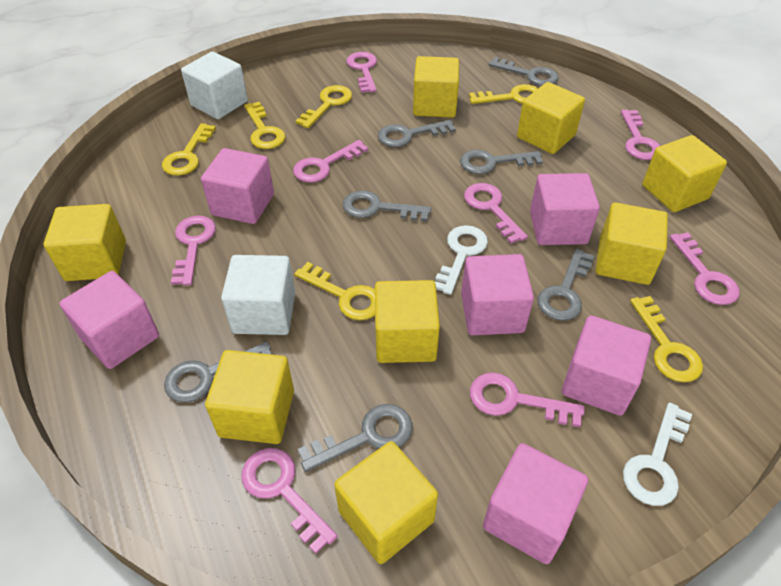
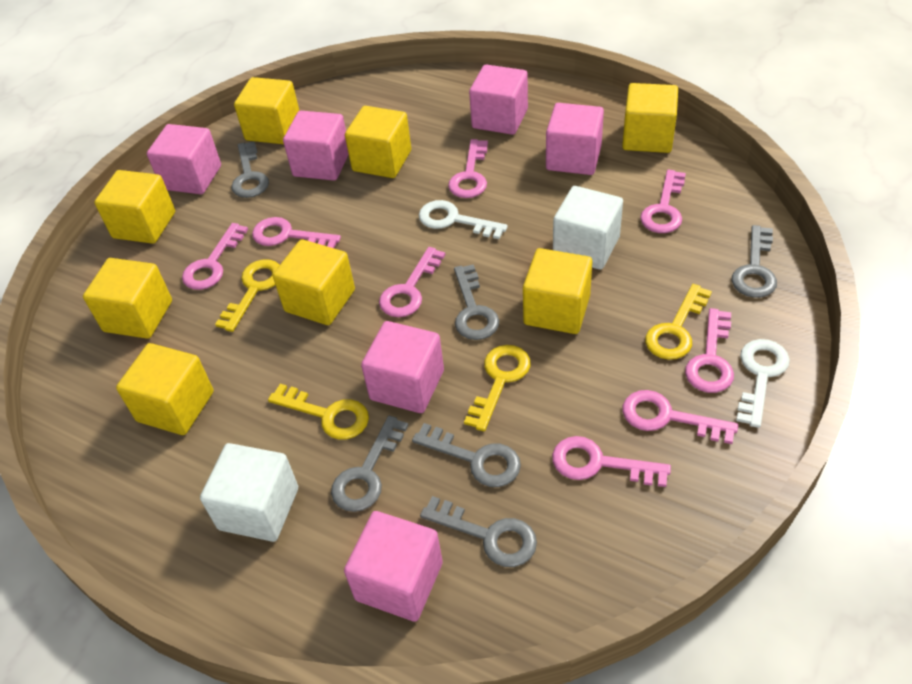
grey key: 7 -> 6
yellow key: 6 -> 4

